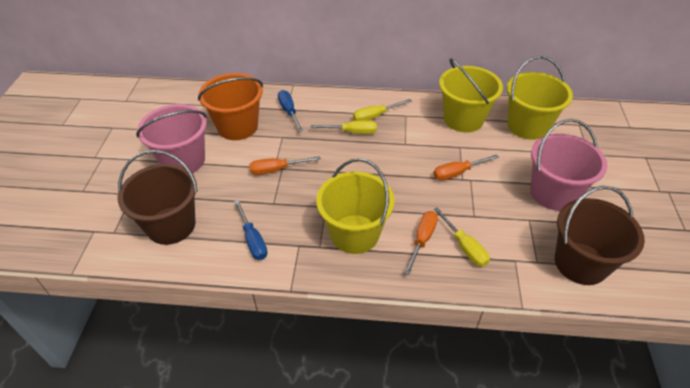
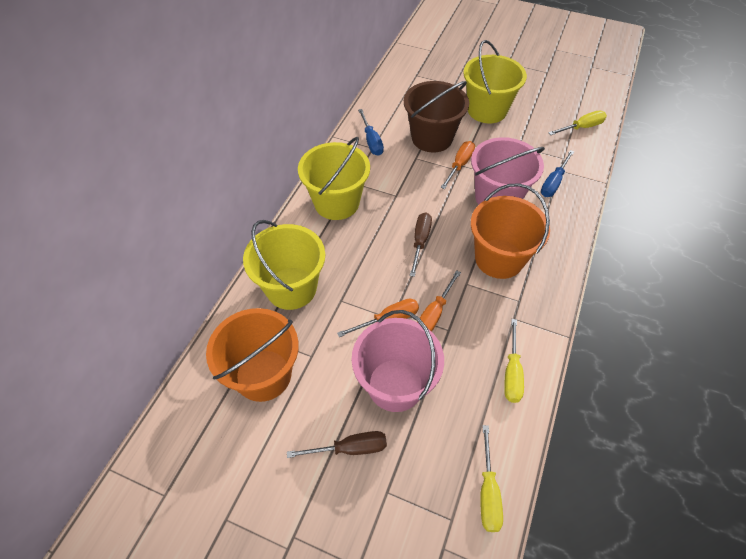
brown bucket: 2 -> 1
brown screwdriver: 0 -> 2
orange bucket: 1 -> 2

